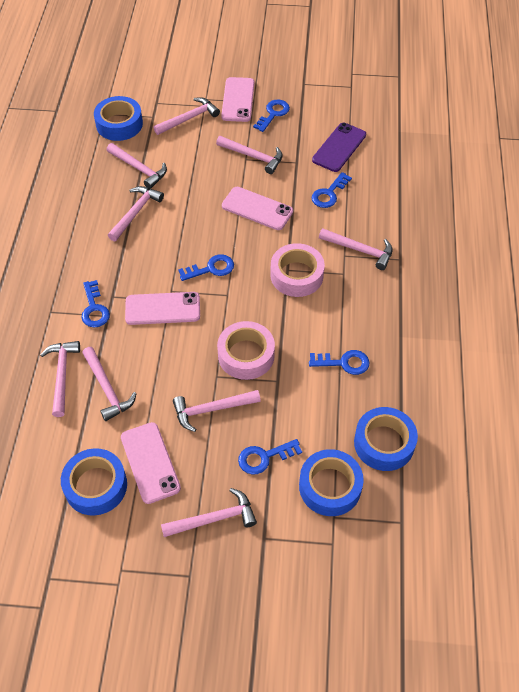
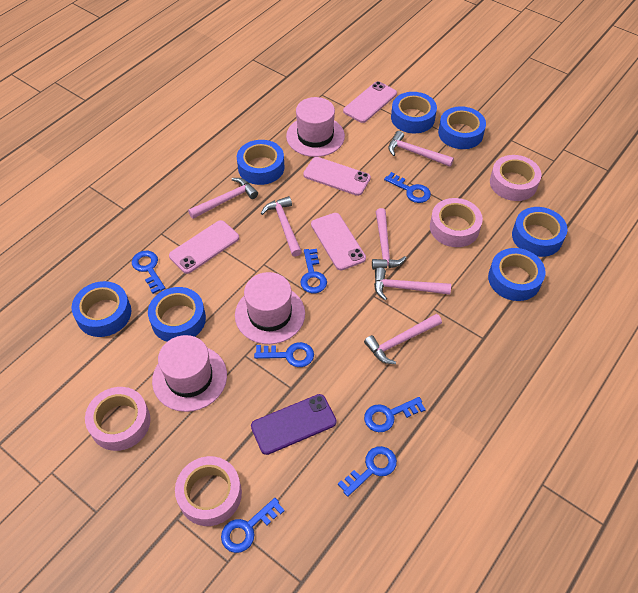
blue key: 6 -> 7
blue tape: 4 -> 7
pink hammer: 9 -> 6
pink hat: 0 -> 3
pink tape: 2 -> 4

